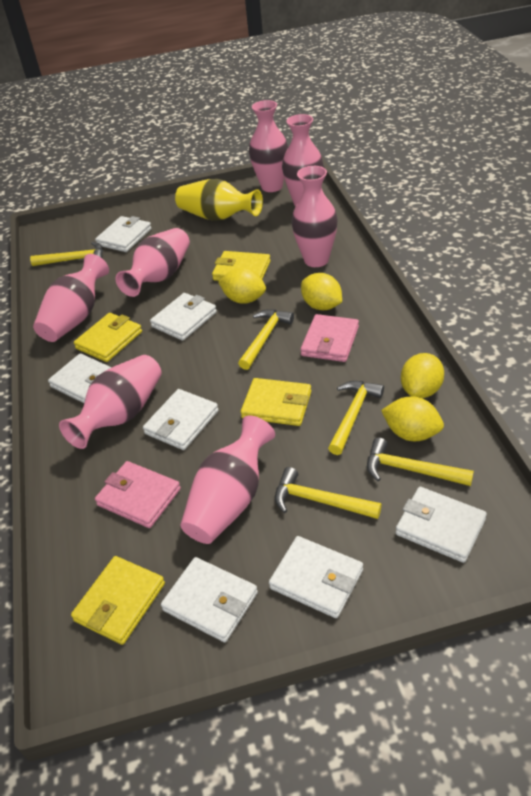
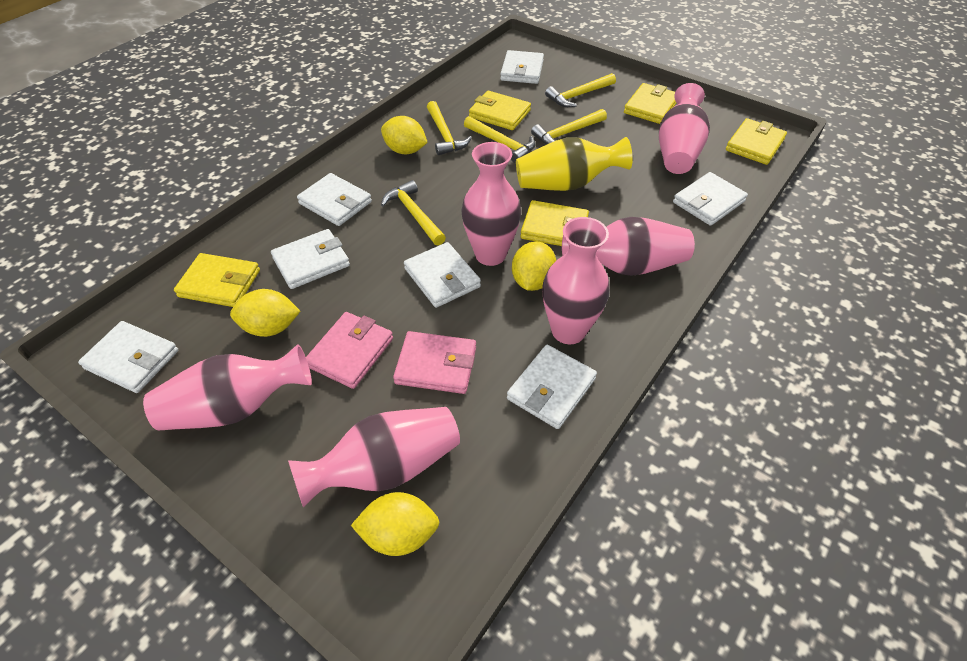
pink vase: 7 -> 6
yellow wallet: 4 -> 5

